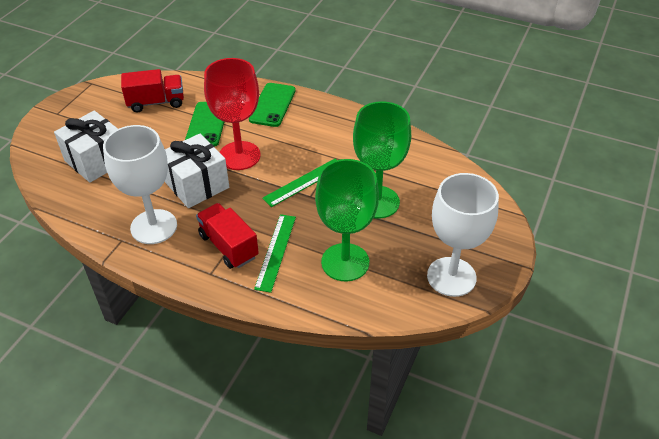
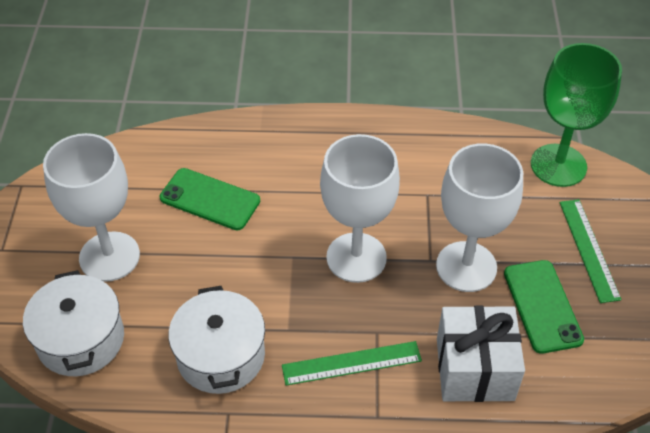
green goblet: 2 -> 1
red goblet: 1 -> 0
red truck: 2 -> 0
white gift: 2 -> 1
white goblet: 2 -> 3
white pot: 0 -> 2

